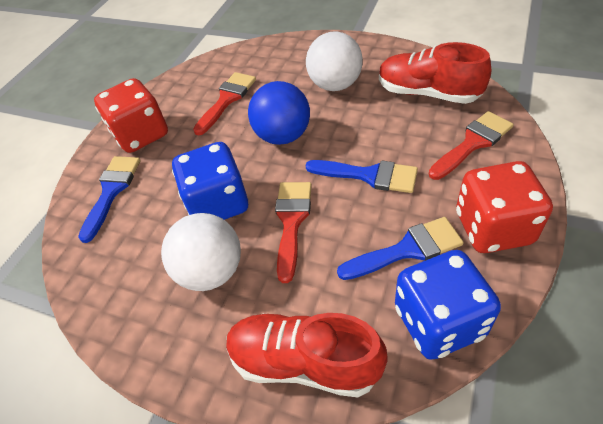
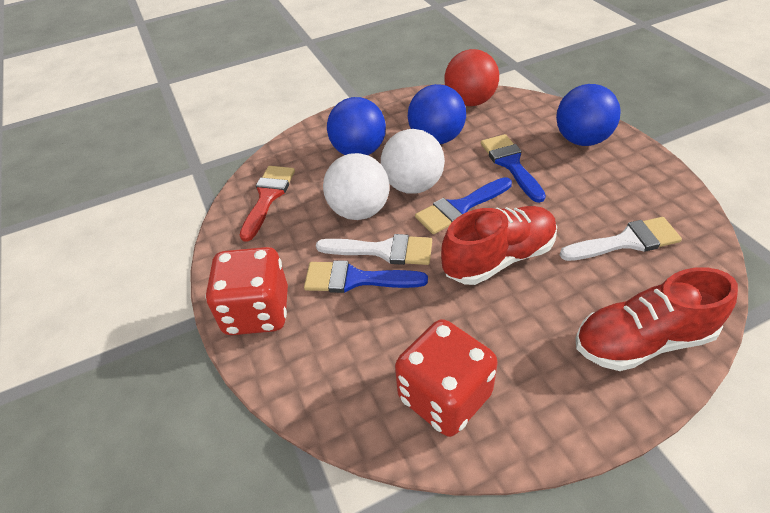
blue ball: 1 -> 3
blue dice: 2 -> 0
red ball: 0 -> 1
red brush: 3 -> 1
white brush: 0 -> 2

